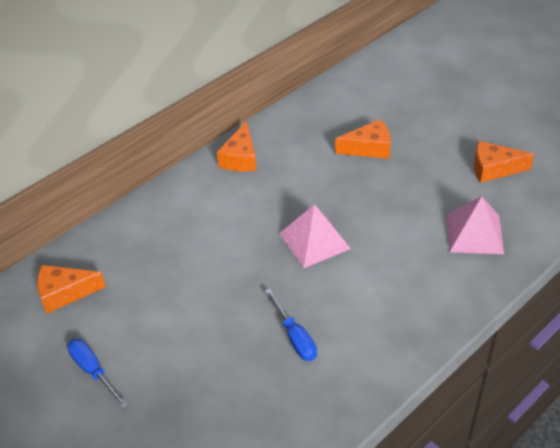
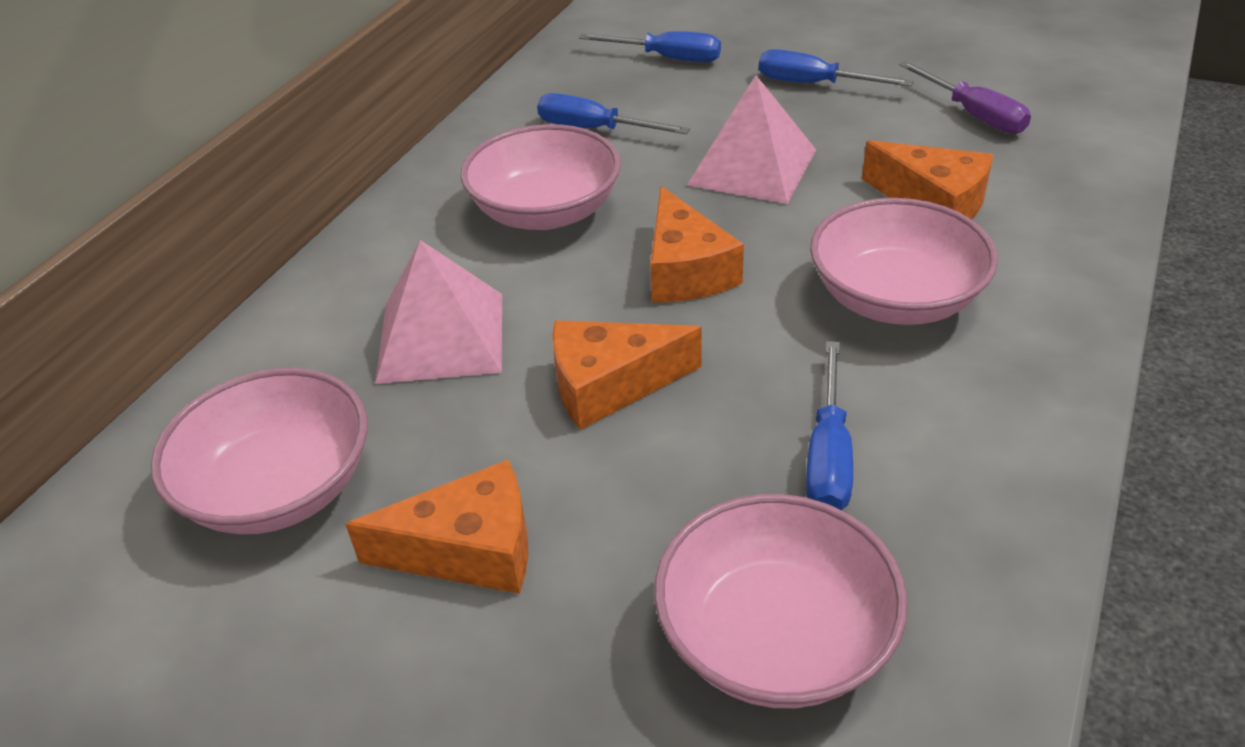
blue screwdriver: 2 -> 4
pink bowl: 0 -> 4
purple screwdriver: 0 -> 1

